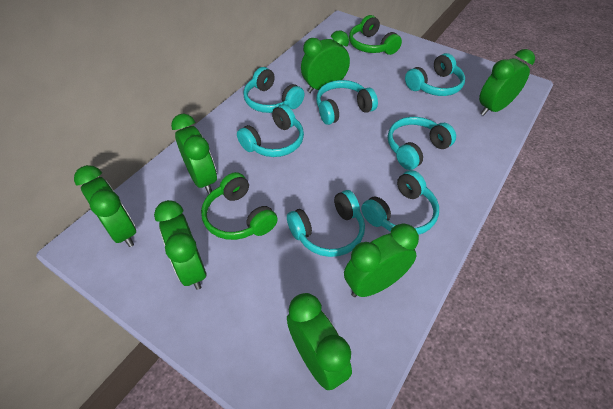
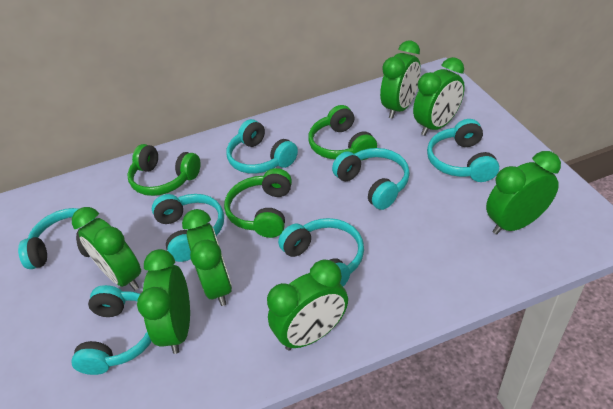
green headphones: 2 -> 3

